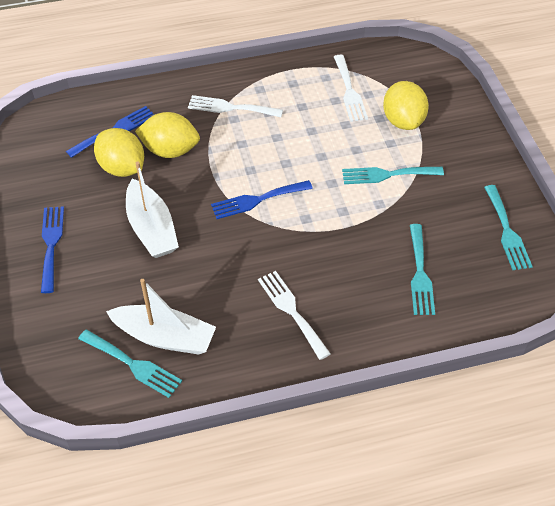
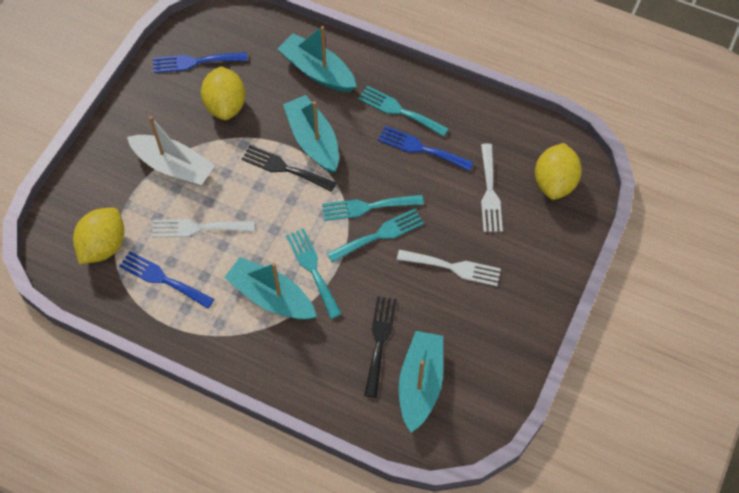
black fork: 0 -> 2
turquoise boat: 0 -> 4
white boat: 2 -> 1

